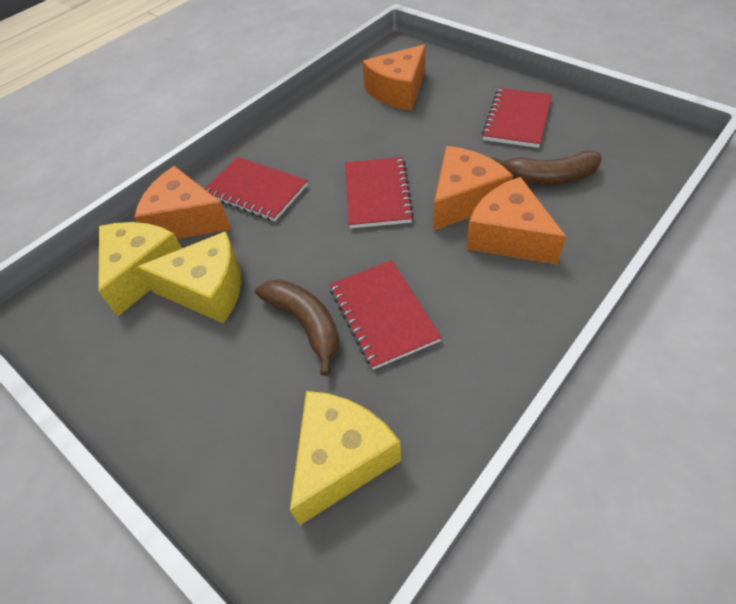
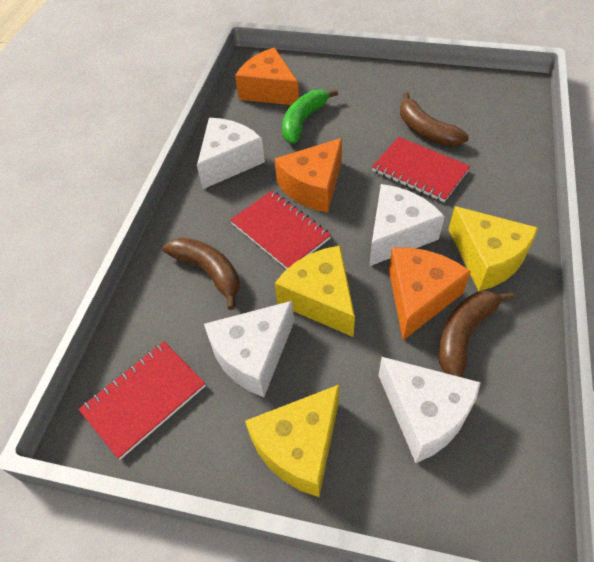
brown banana: 2 -> 3
green banana: 0 -> 1
orange cheese: 4 -> 3
red notebook: 4 -> 3
white cheese: 0 -> 4

